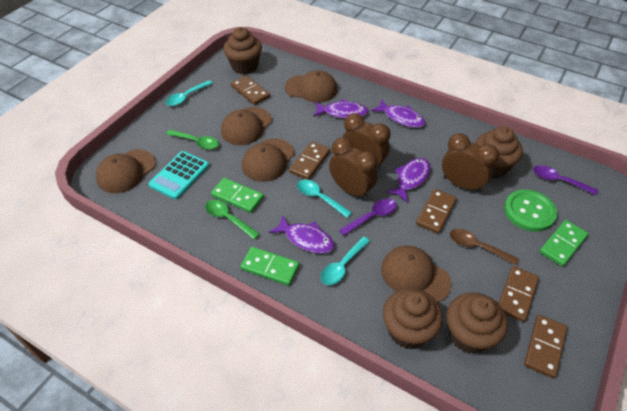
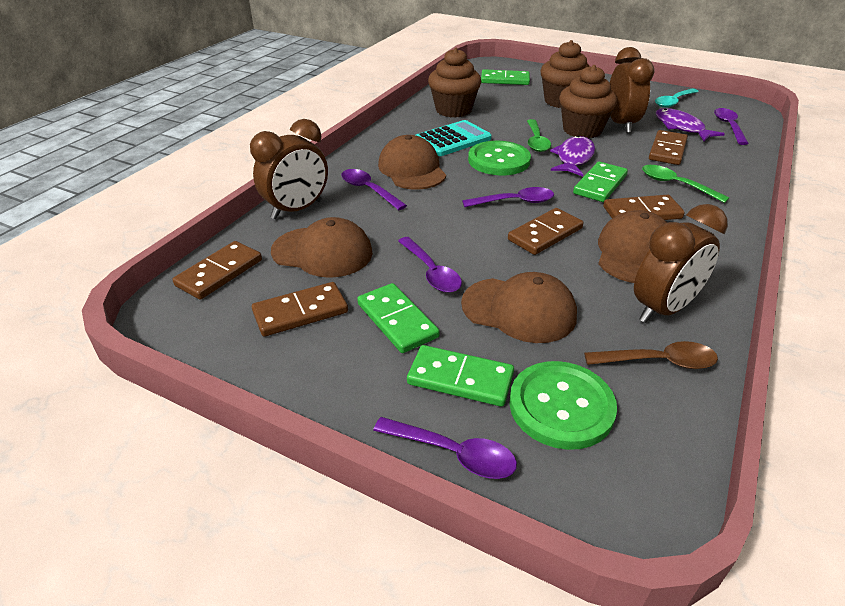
brown cap: 5 -> 4
brown cupcake: 4 -> 3
green button: 1 -> 2
green domino: 3 -> 4
purple fish: 4 -> 2
purple spoon: 2 -> 5
turquoise spoon: 3 -> 1

